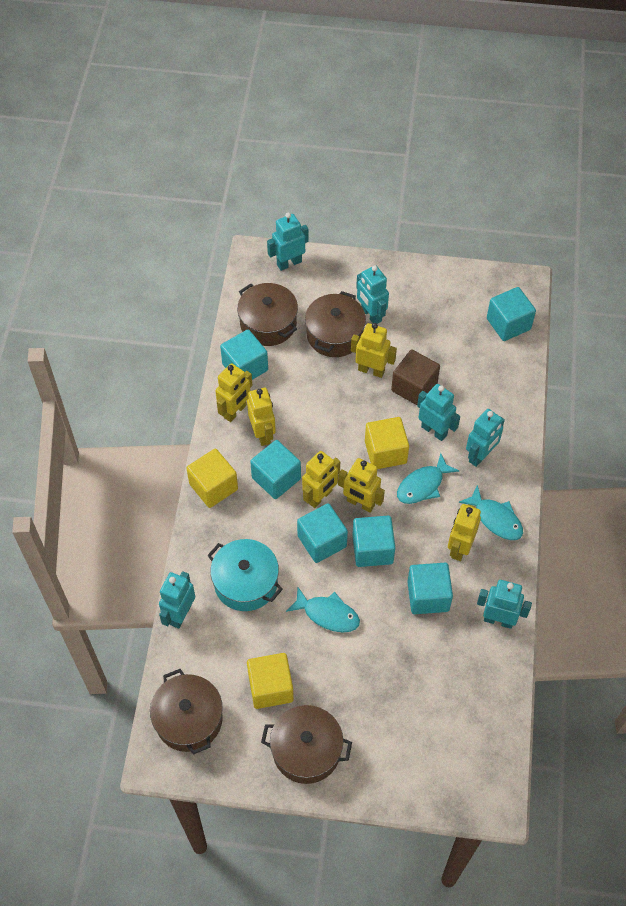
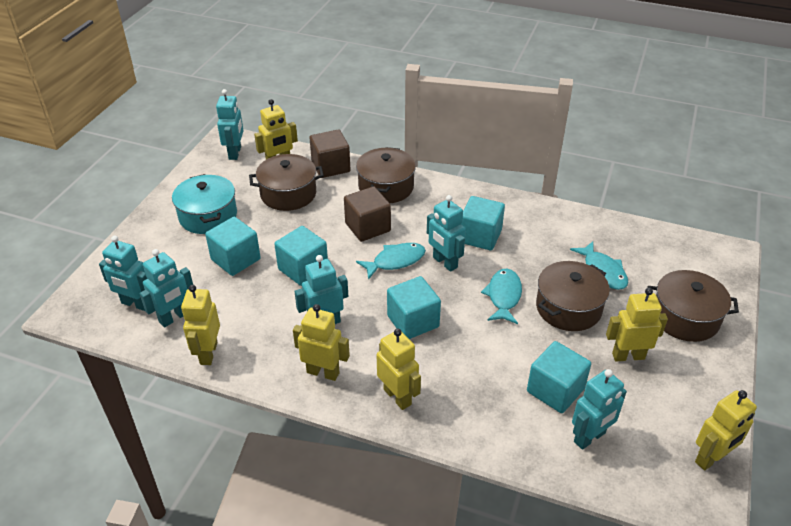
brown cube: 1 -> 2
turquoise cube: 6 -> 5
yellow cube: 3 -> 0

